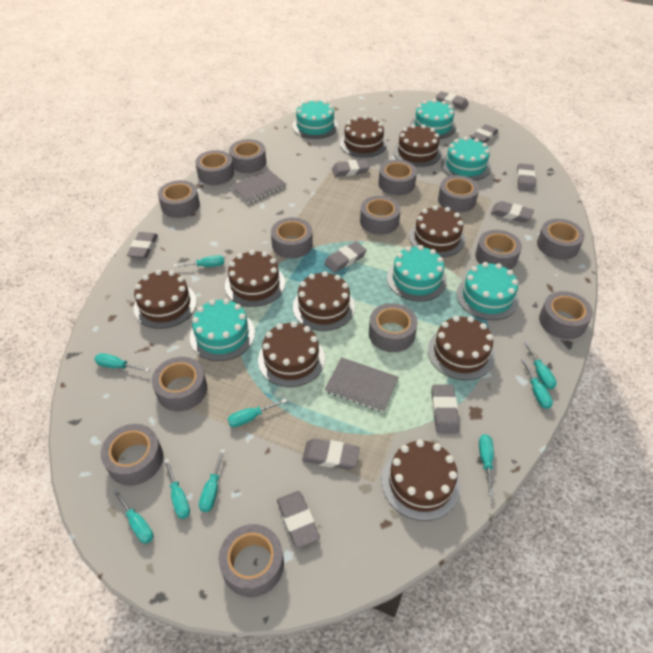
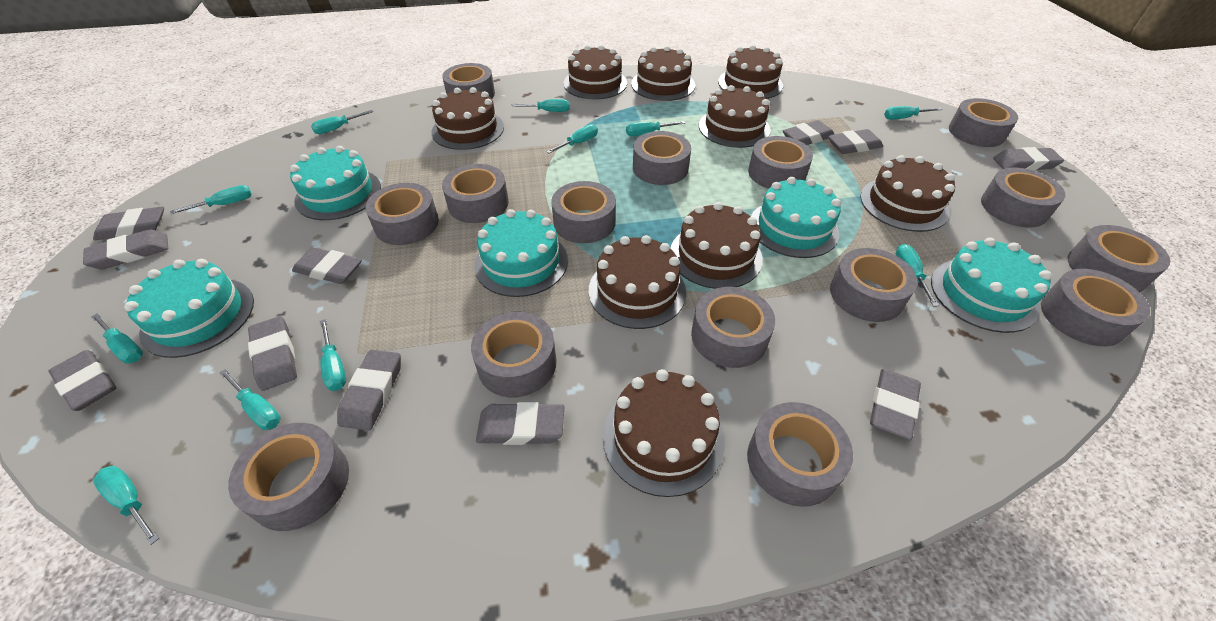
grey eraser: 10 -> 11
grey notebook: 2 -> 0
grey tape: 14 -> 15
turquoise cake: 6 -> 5
turquoise screwdriver: 9 -> 11

